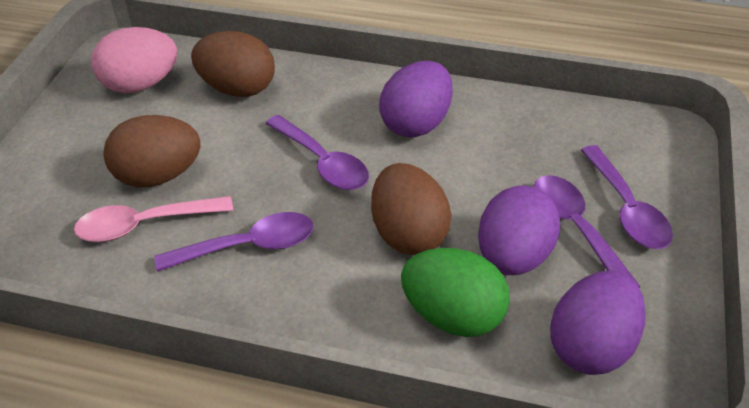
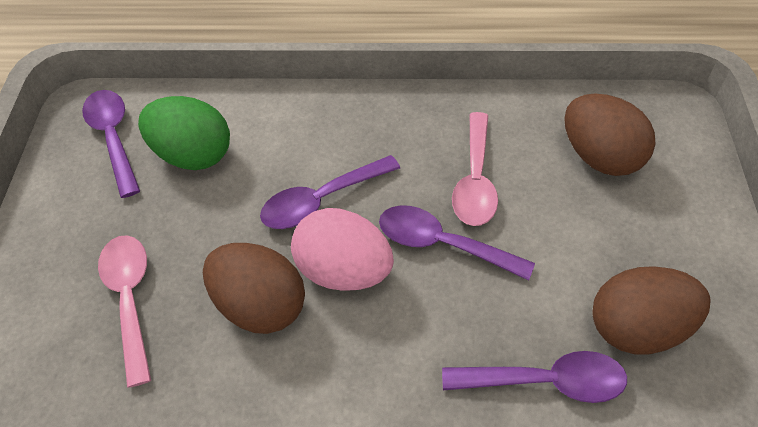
pink spoon: 1 -> 2
purple egg: 3 -> 0

